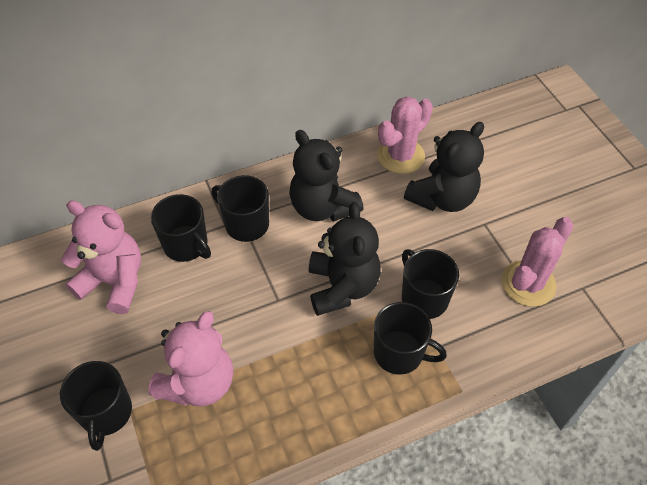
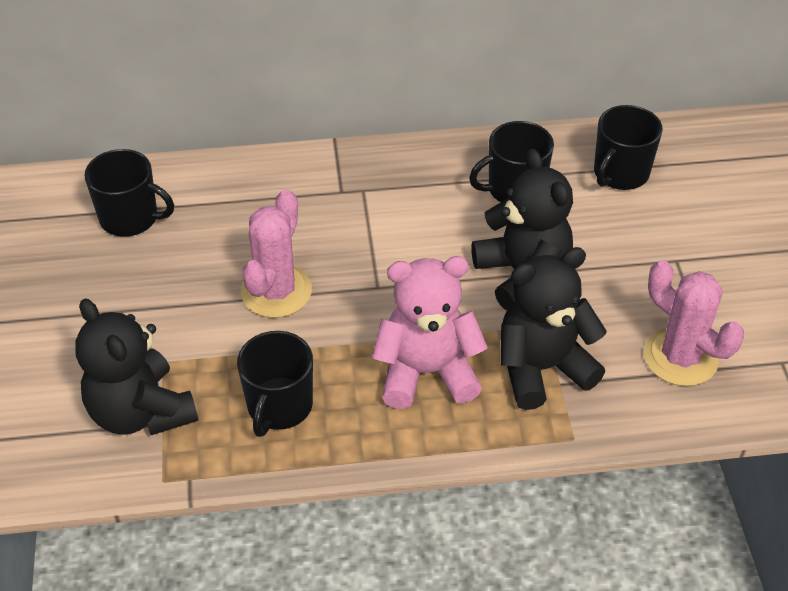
black mug: 5 -> 4
pink teddy bear: 2 -> 1

